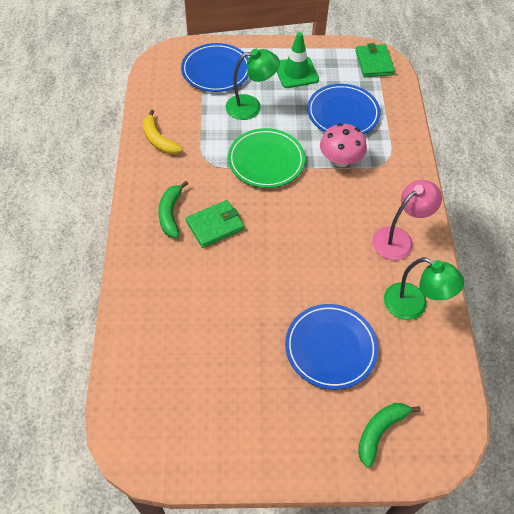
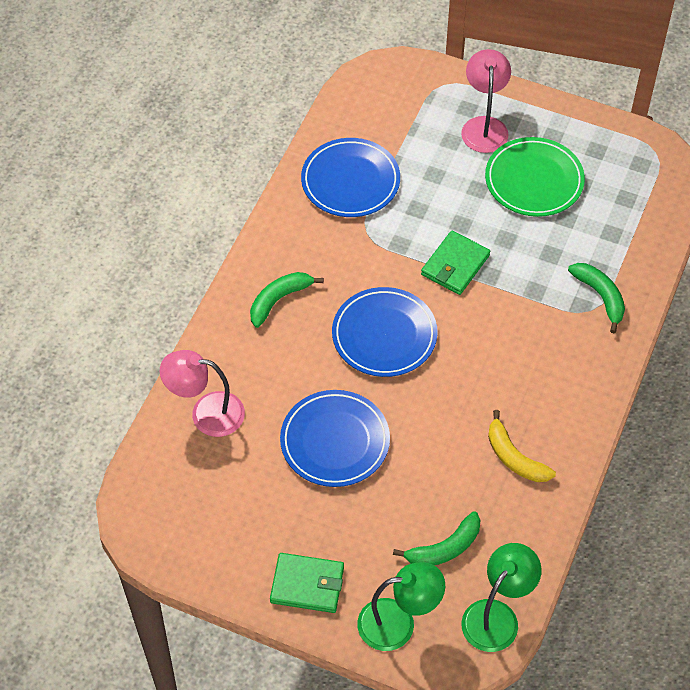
green banana: 2 -> 3
green traffic cone: 1 -> 0
pink lamp: 1 -> 2
pink mushroom: 1 -> 0

